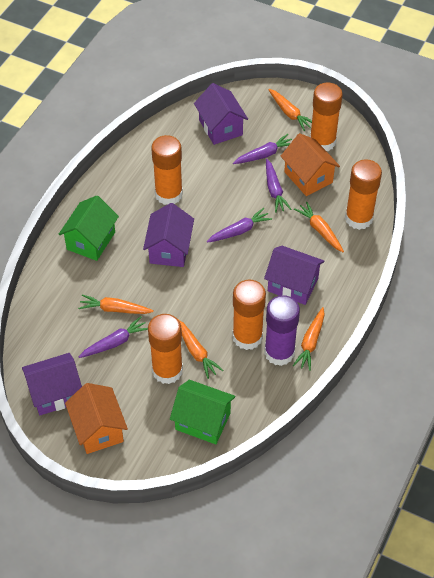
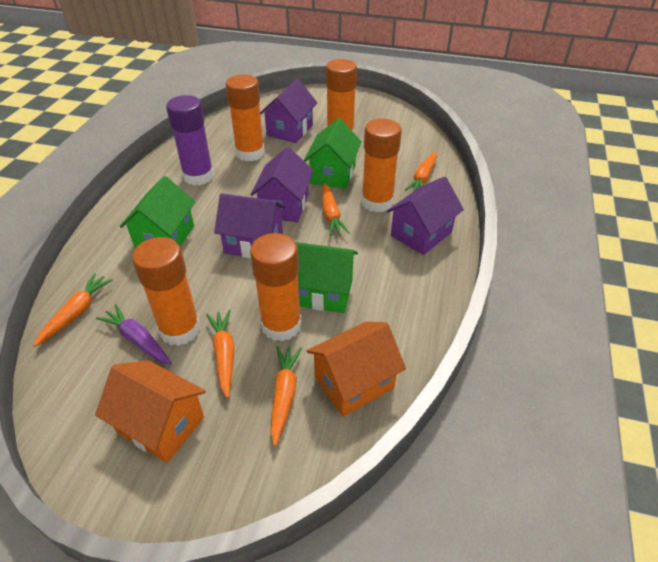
green house: 2 -> 3
purple carrot: 4 -> 1

